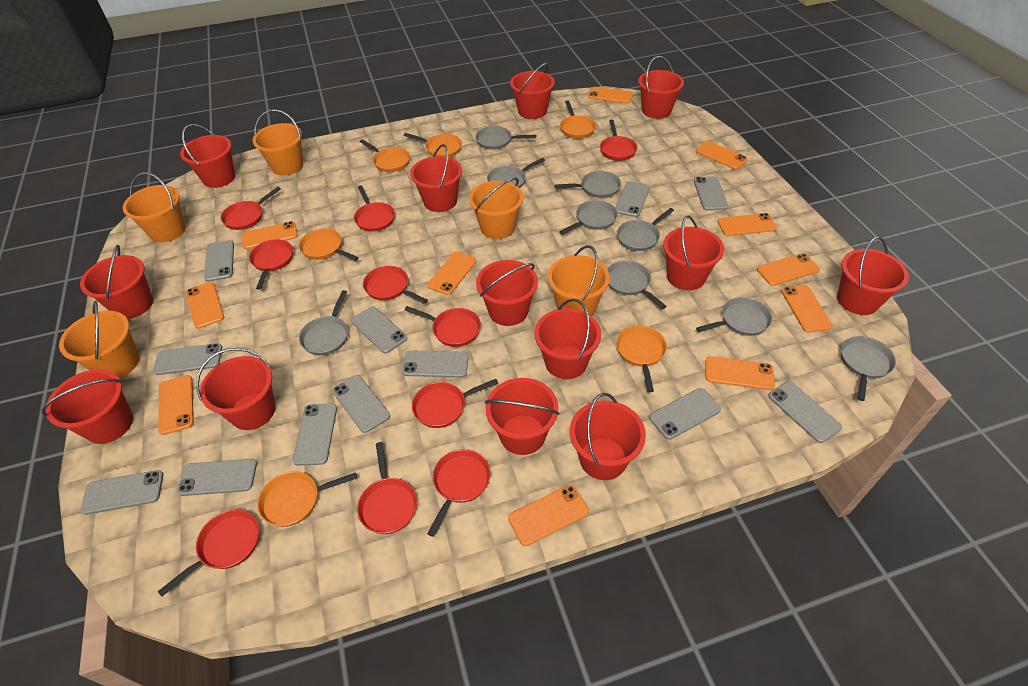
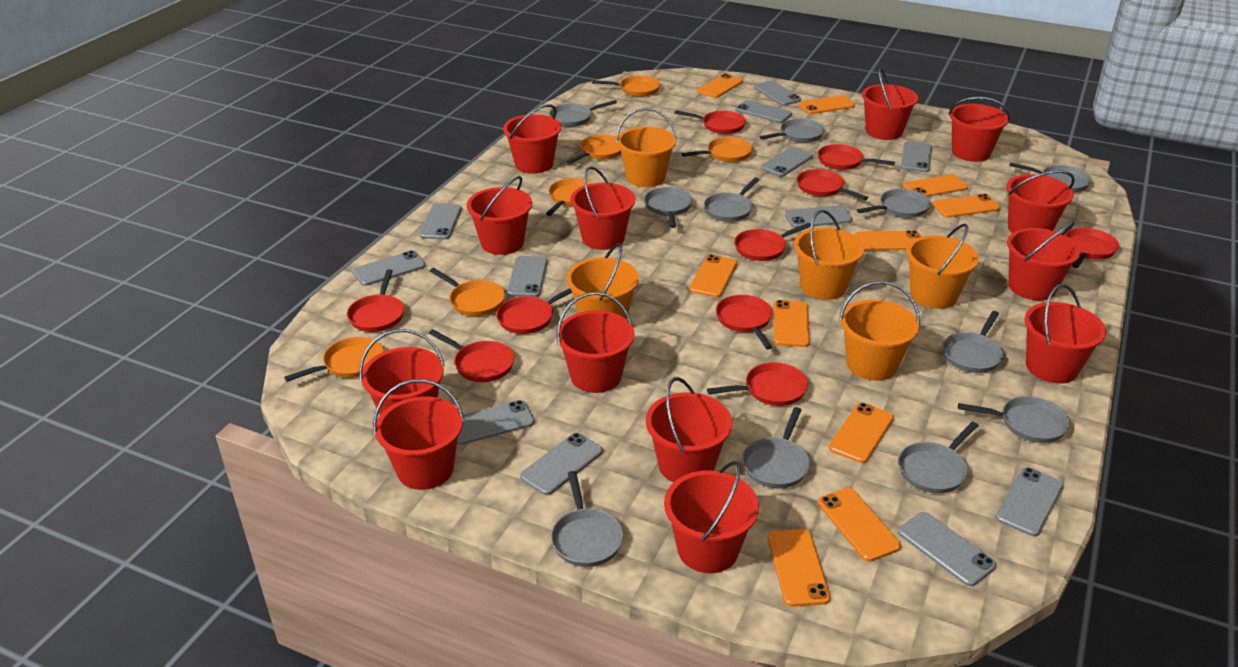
grey pan: 9 -> 11
orange phone: 11 -> 10

